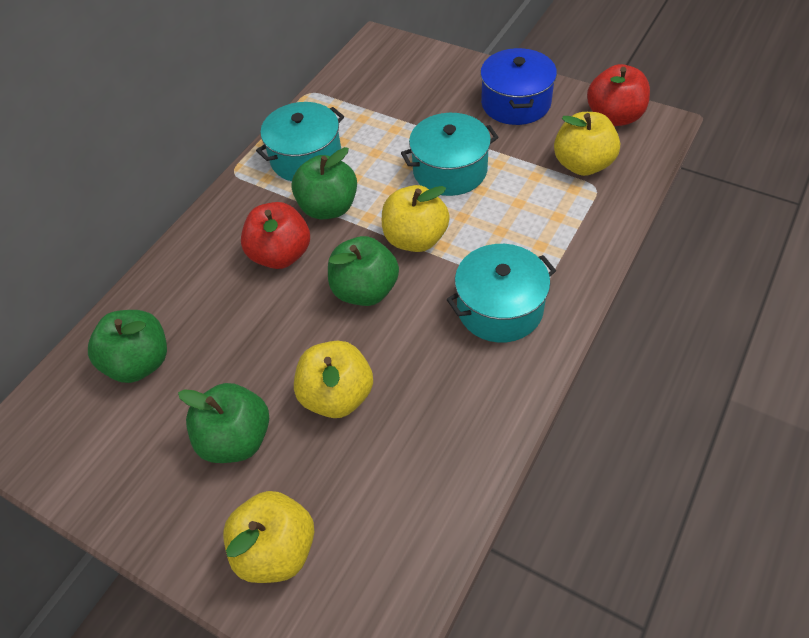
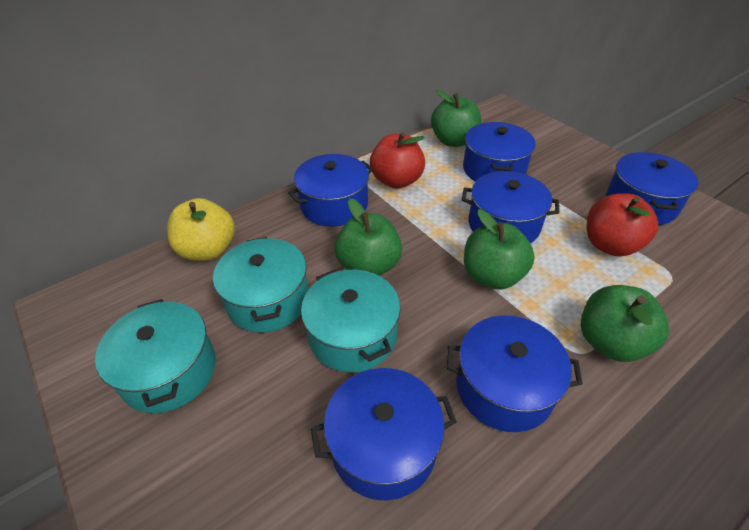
blue pot: 1 -> 6
yellow apple: 4 -> 1

